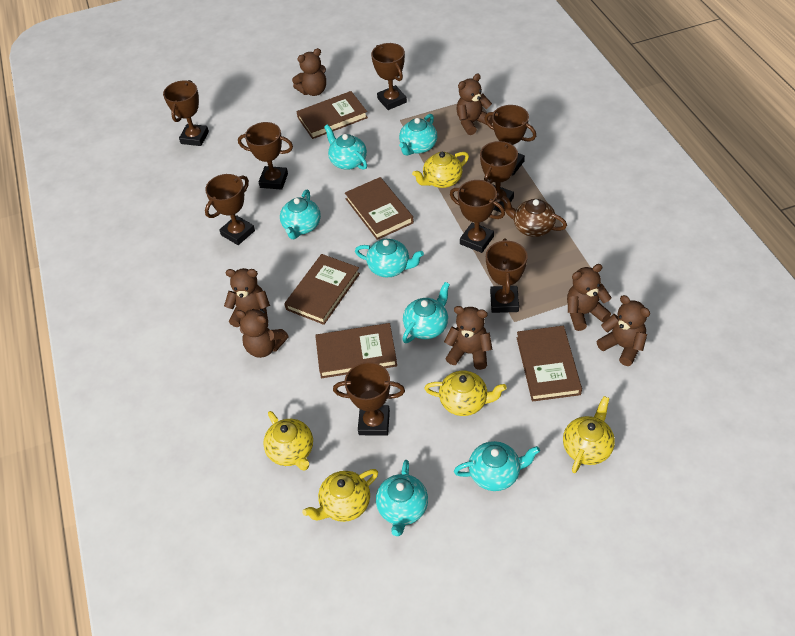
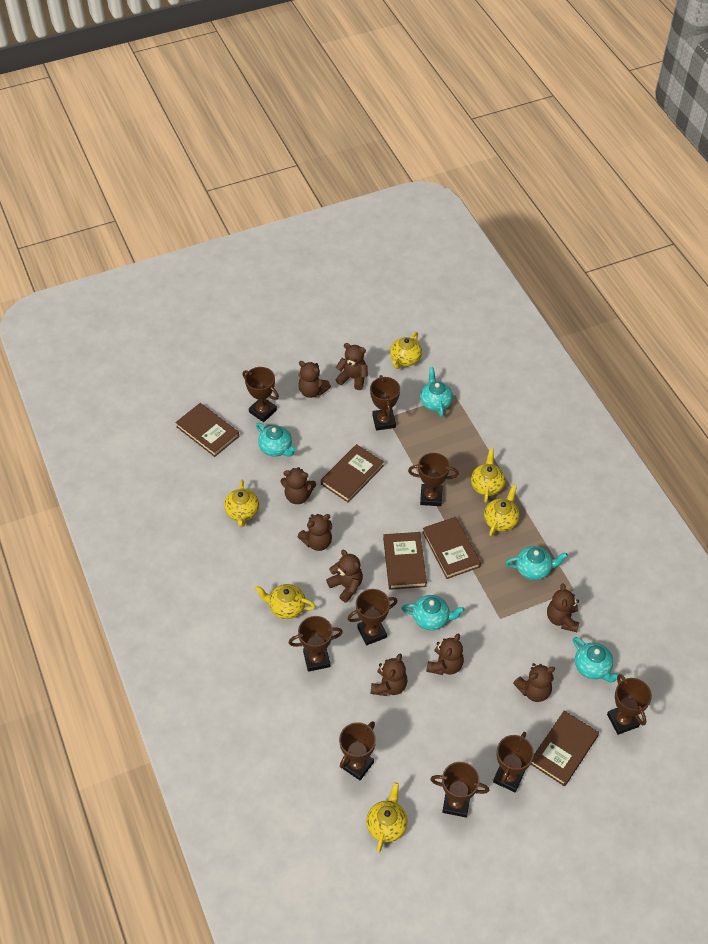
brown teapot: 1 -> 0
brown teddy bear: 7 -> 9
turquoise teapot: 7 -> 5
yellow teapot: 5 -> 6

